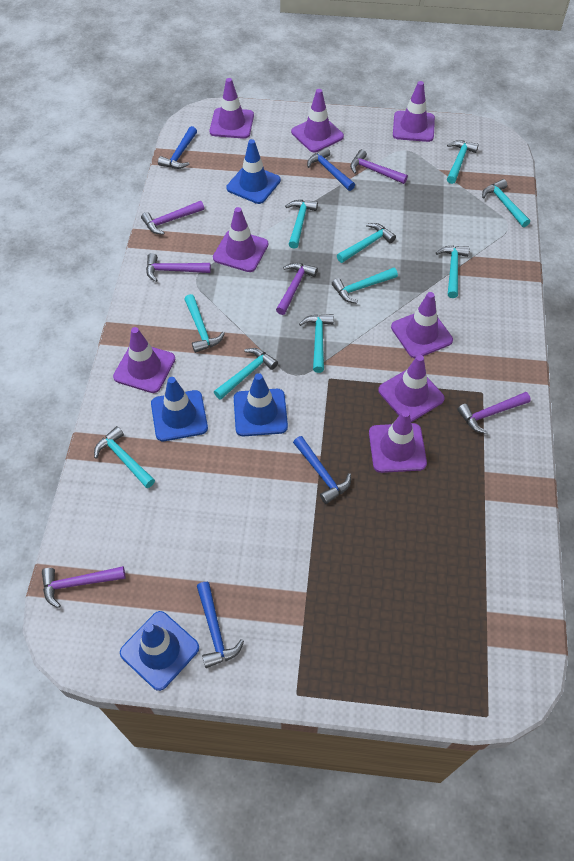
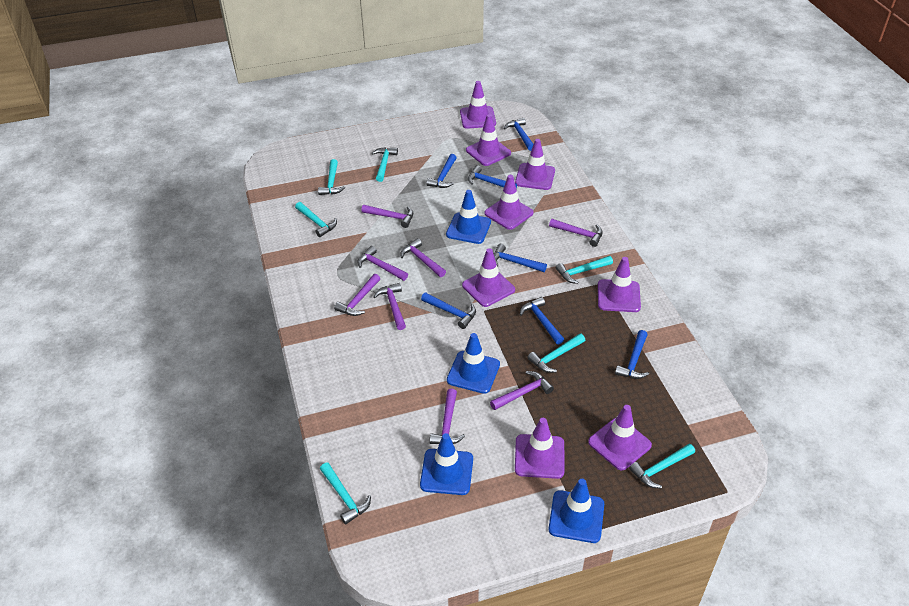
blue hammer: 4 -> 7
purple hammer: 6 -> 8
turquoise hammer: 10 -> 7

